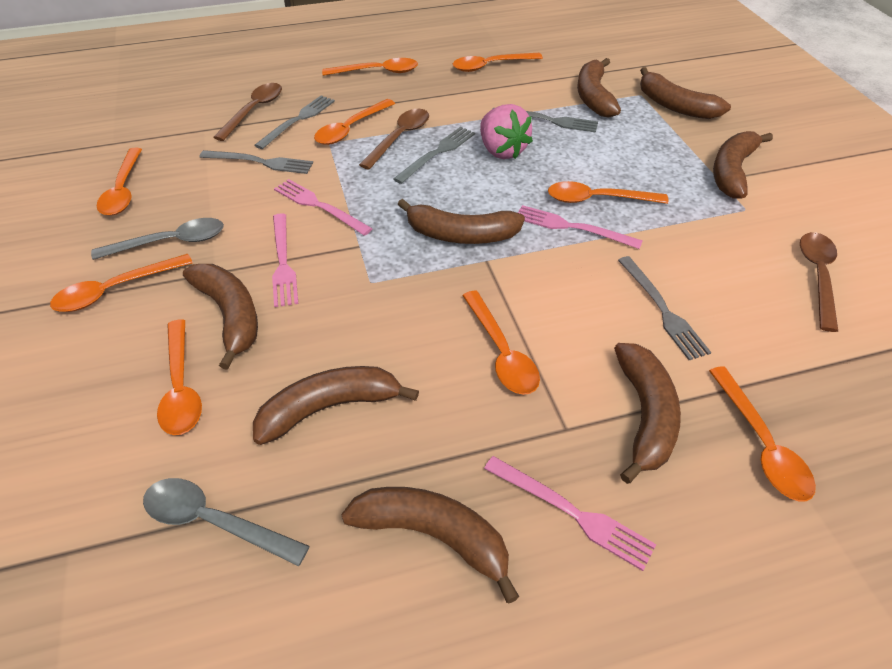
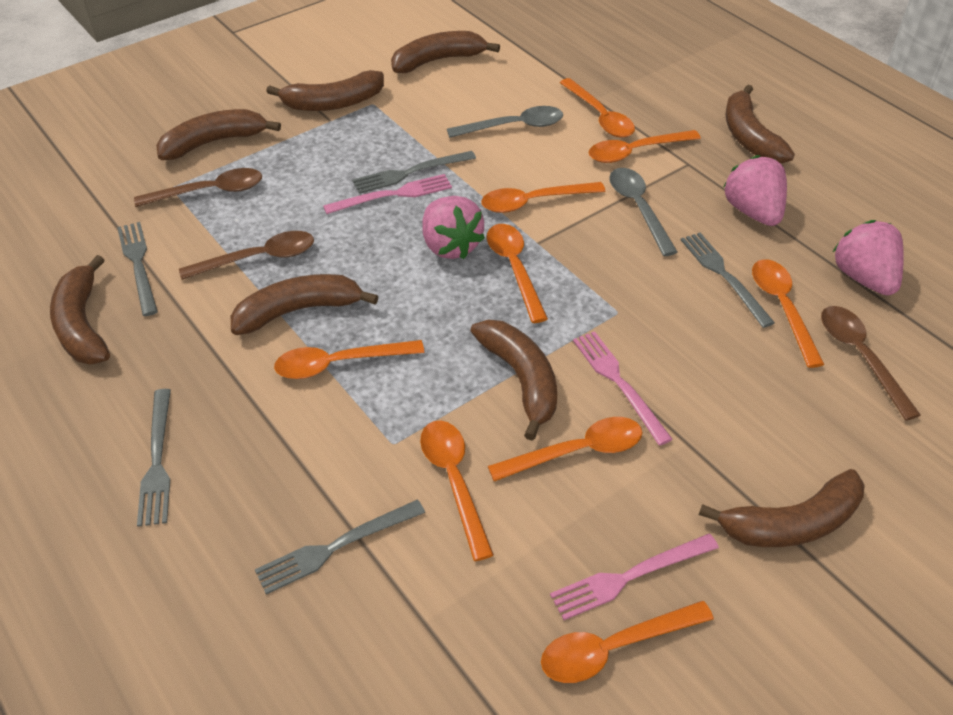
pink fork: 4 -> 3
pink strawberry: 1 -> 3

